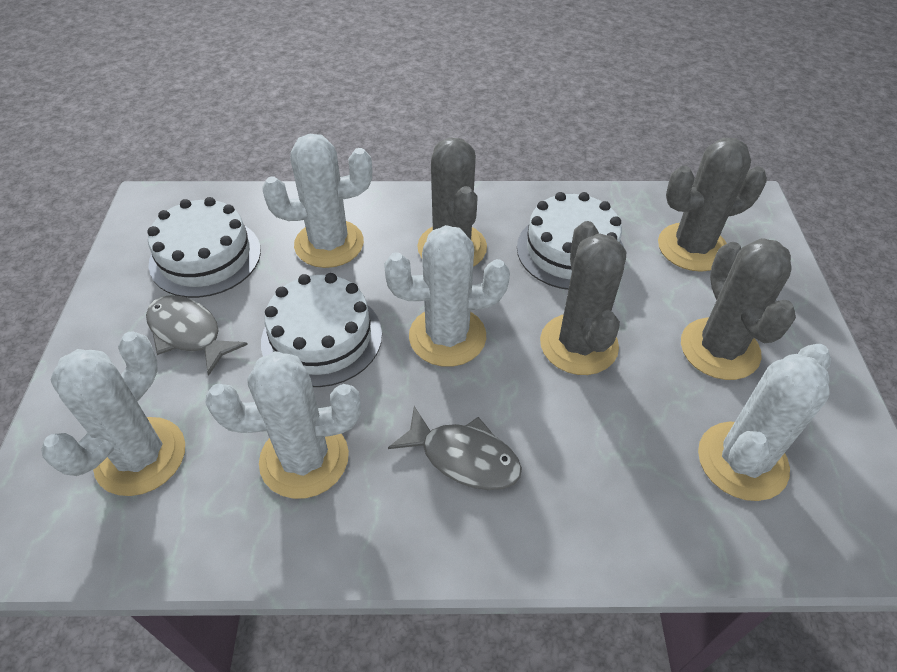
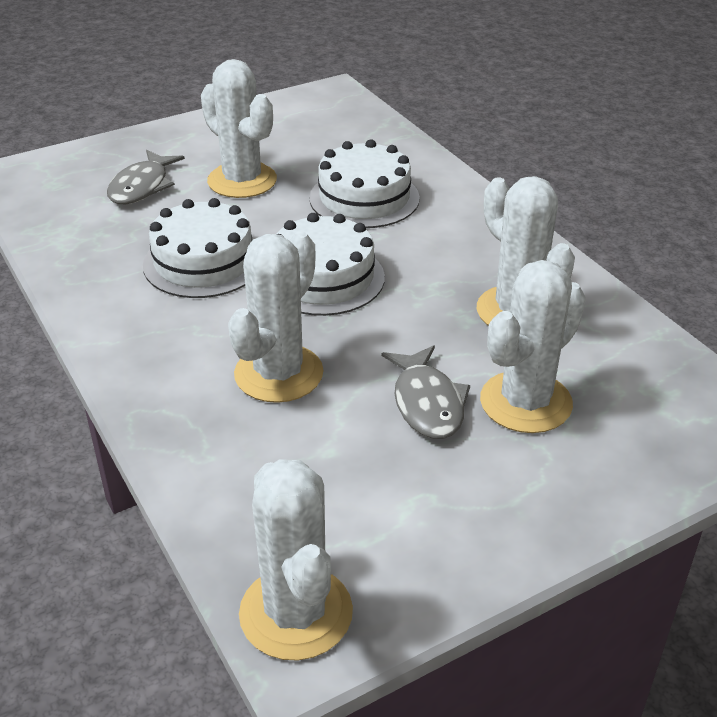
grey cactus: 4 -> 0

